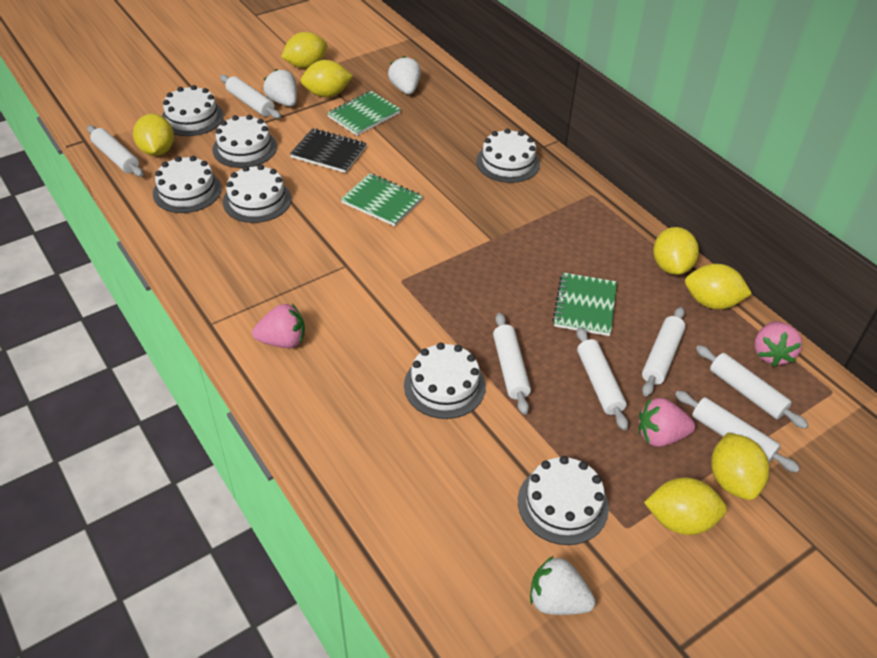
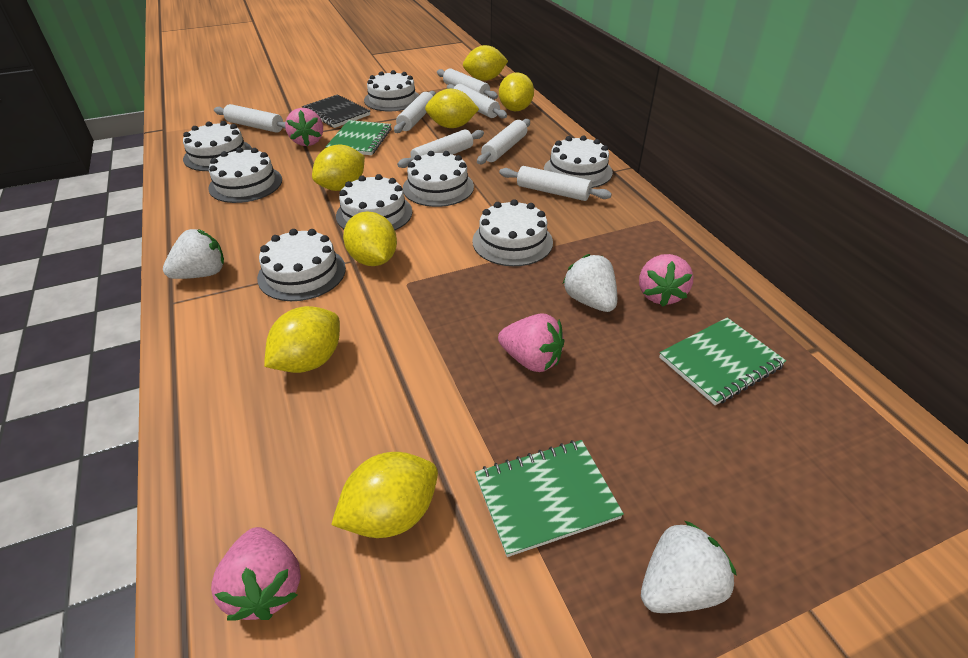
pink strawberry: 3 -> 4
white cake: 7 -> 8

